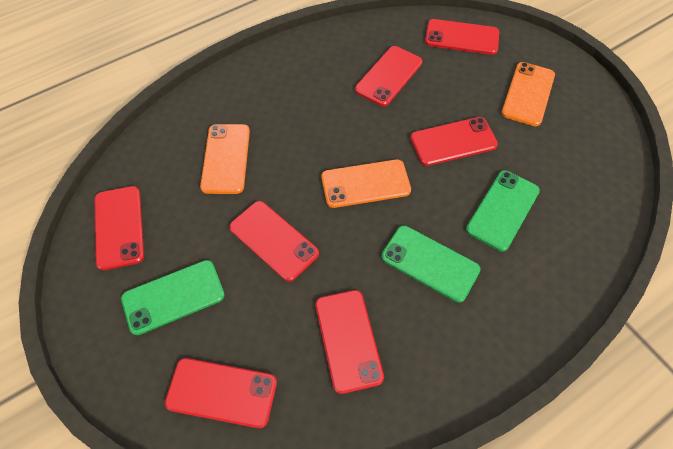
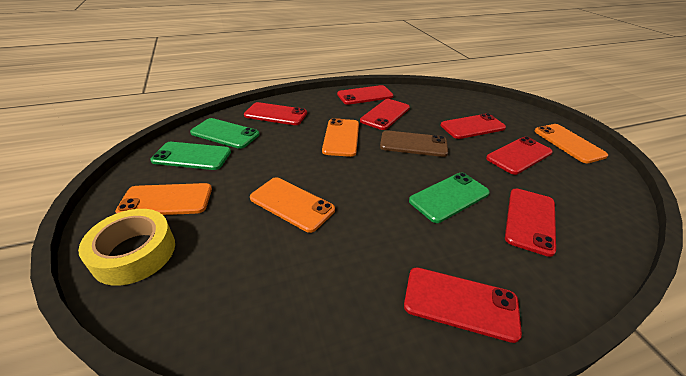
brown phone: 0 -> 1
orange phone: 3 -> 4
yellow tape: 0 -> 1

